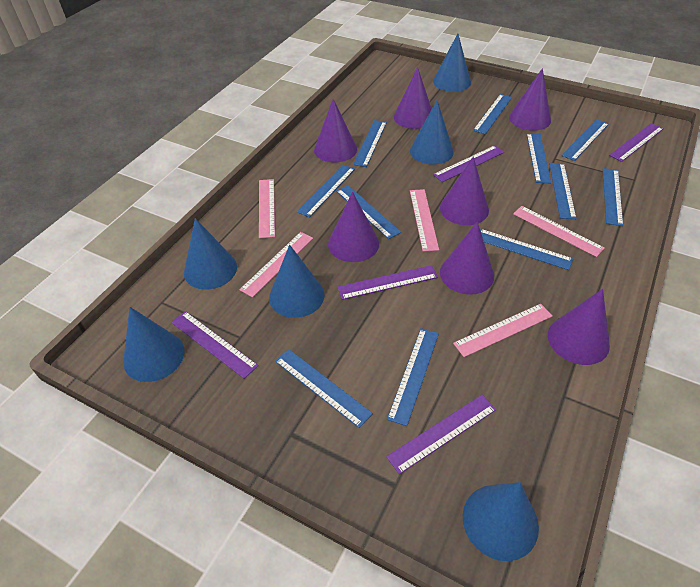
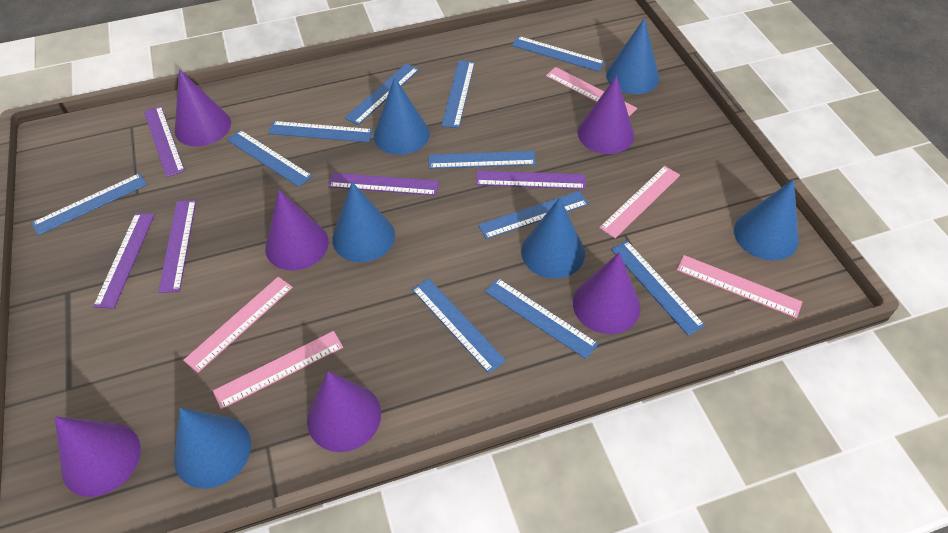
purple cone: 7 -> 6

